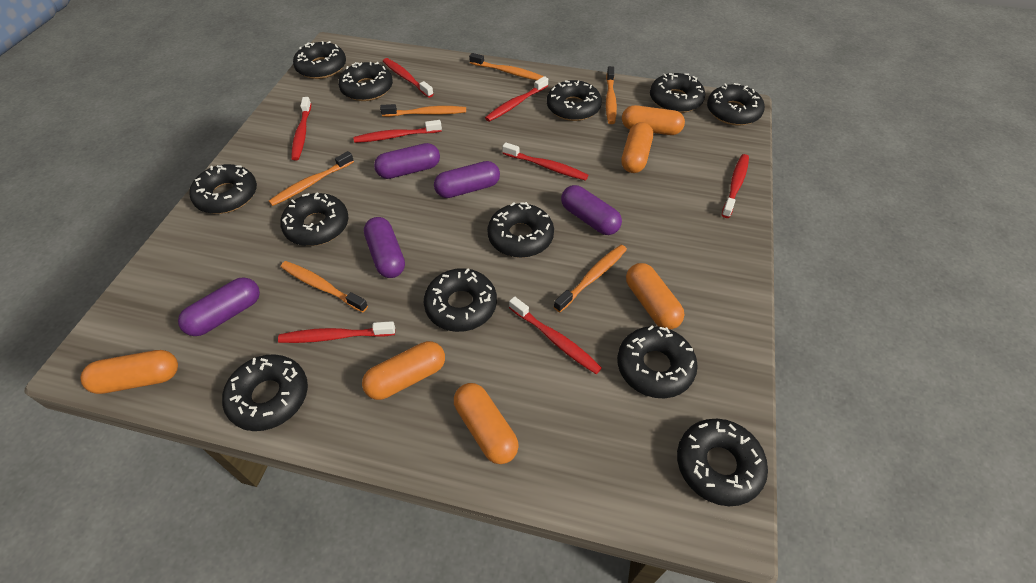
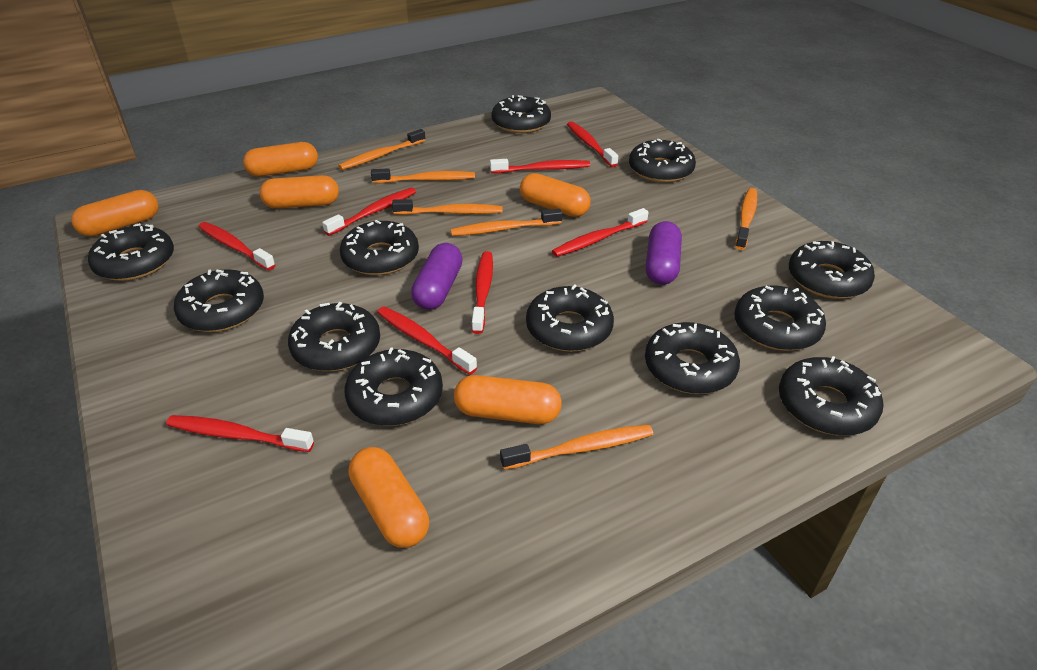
purple capsule: 5 -> 2

